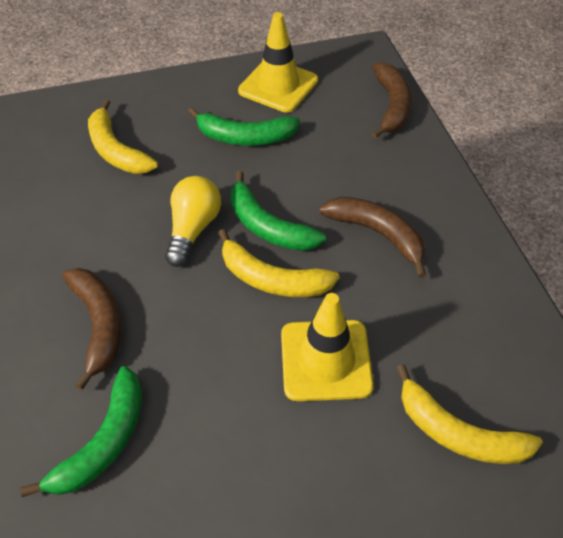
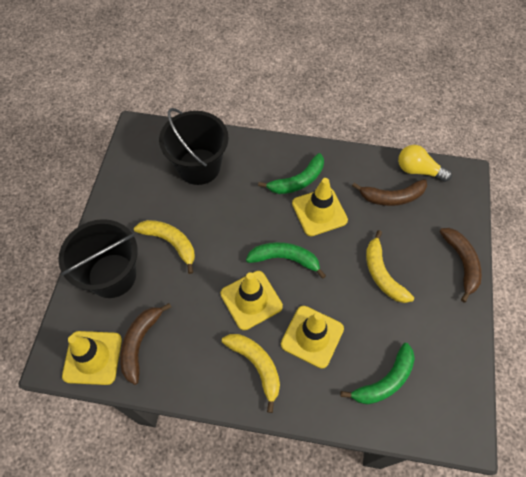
black bucket: 0 -> 2
yellow traffic cone: 2 -> 4

